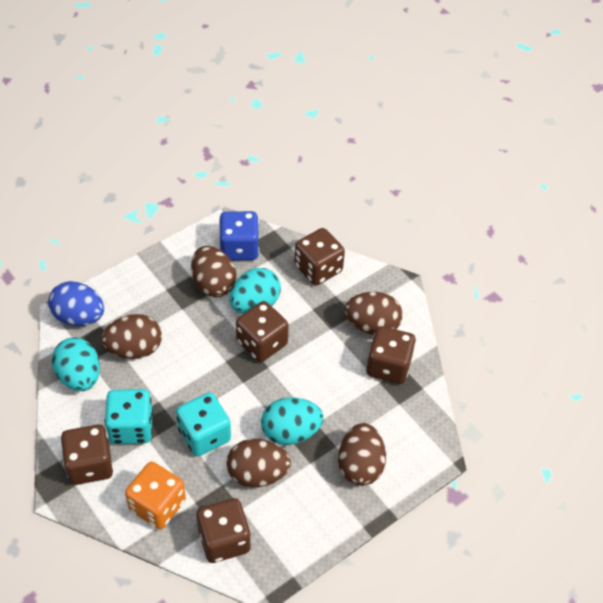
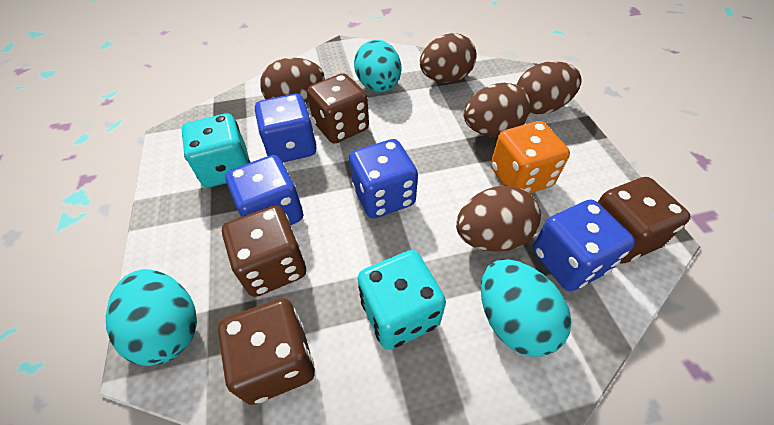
blue dice: 1 -> 4
blue egg: 1 -> 0
brown dice: 5 -> 4

